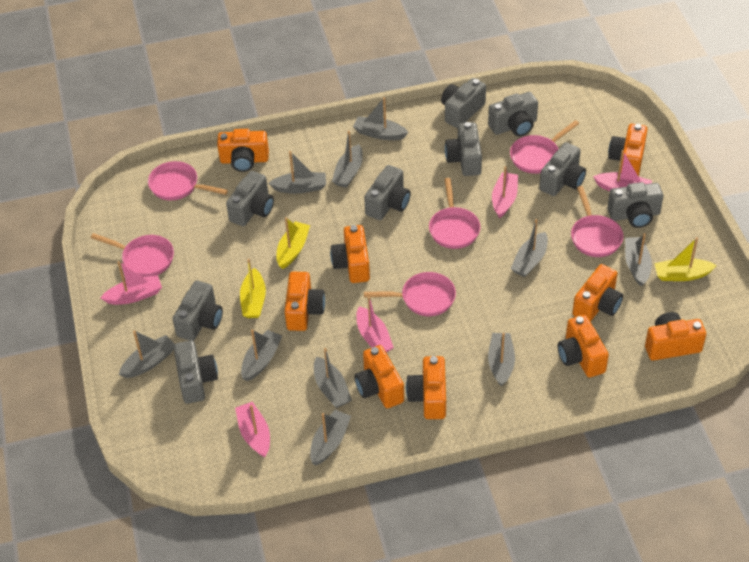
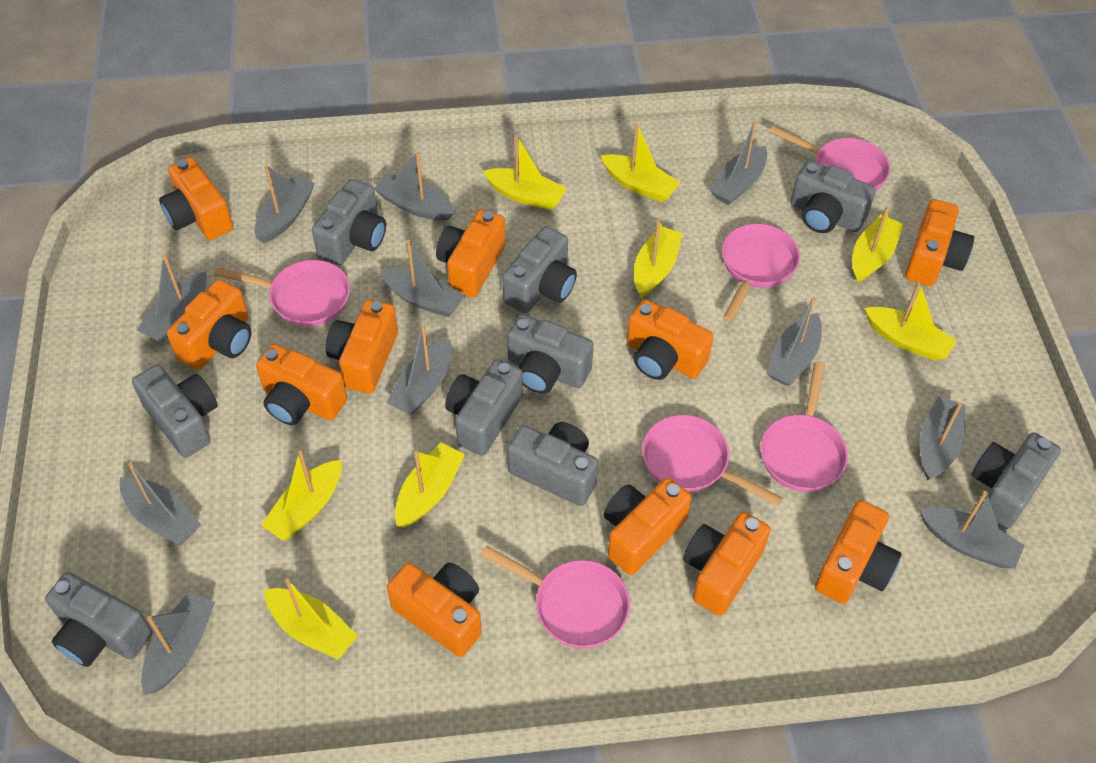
grey boat: 10 -> 11
orange camera: 9 -> 11
pink boat: 5 -> 0
yellow boat: 3 -> 8

